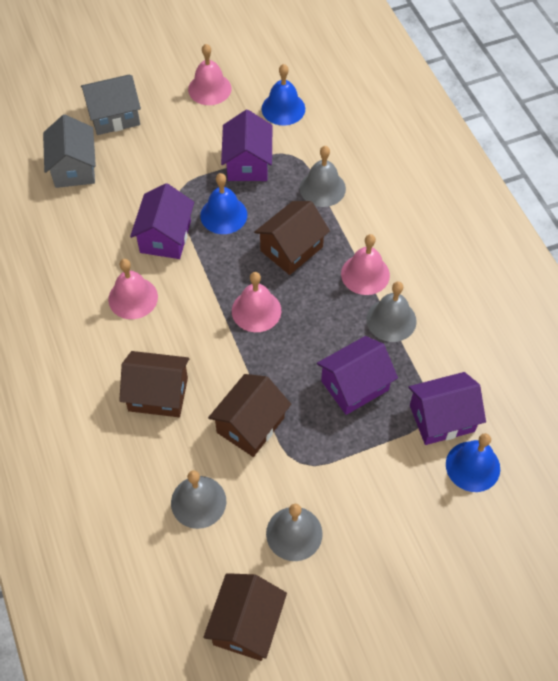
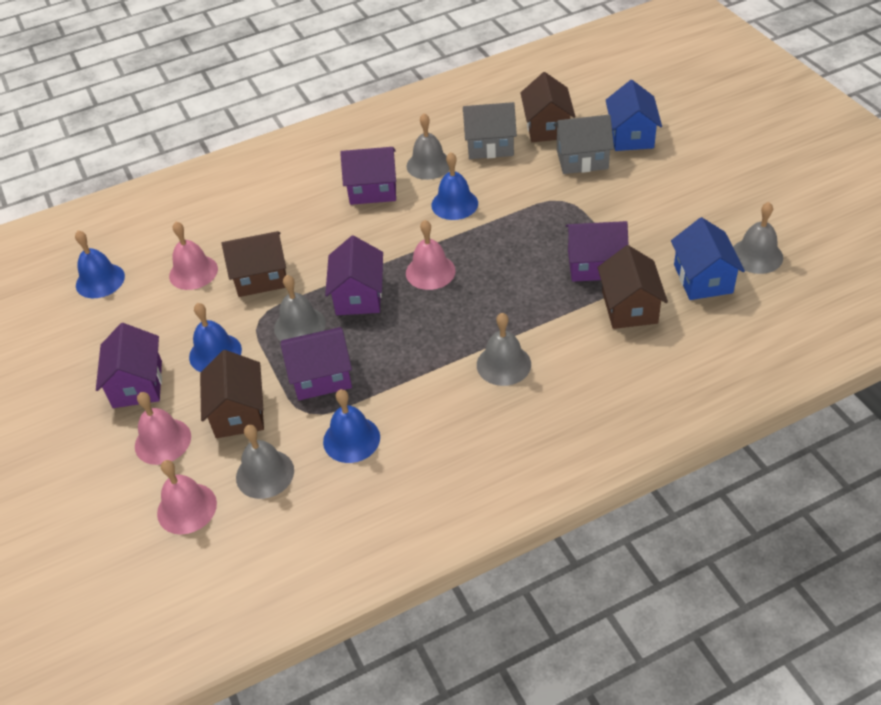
blue bell: 3 -> 4
blue house: 0 -> 2
grey bell: 4 -> 5
purple house: 4 -> 5

